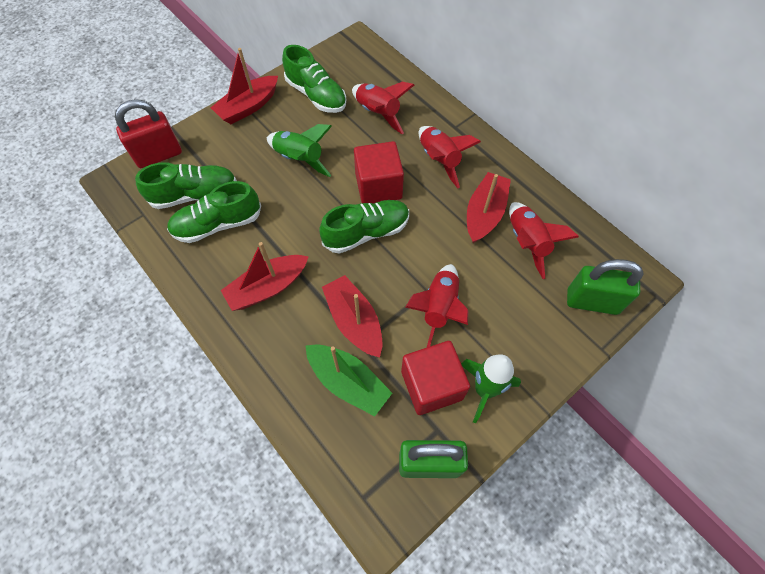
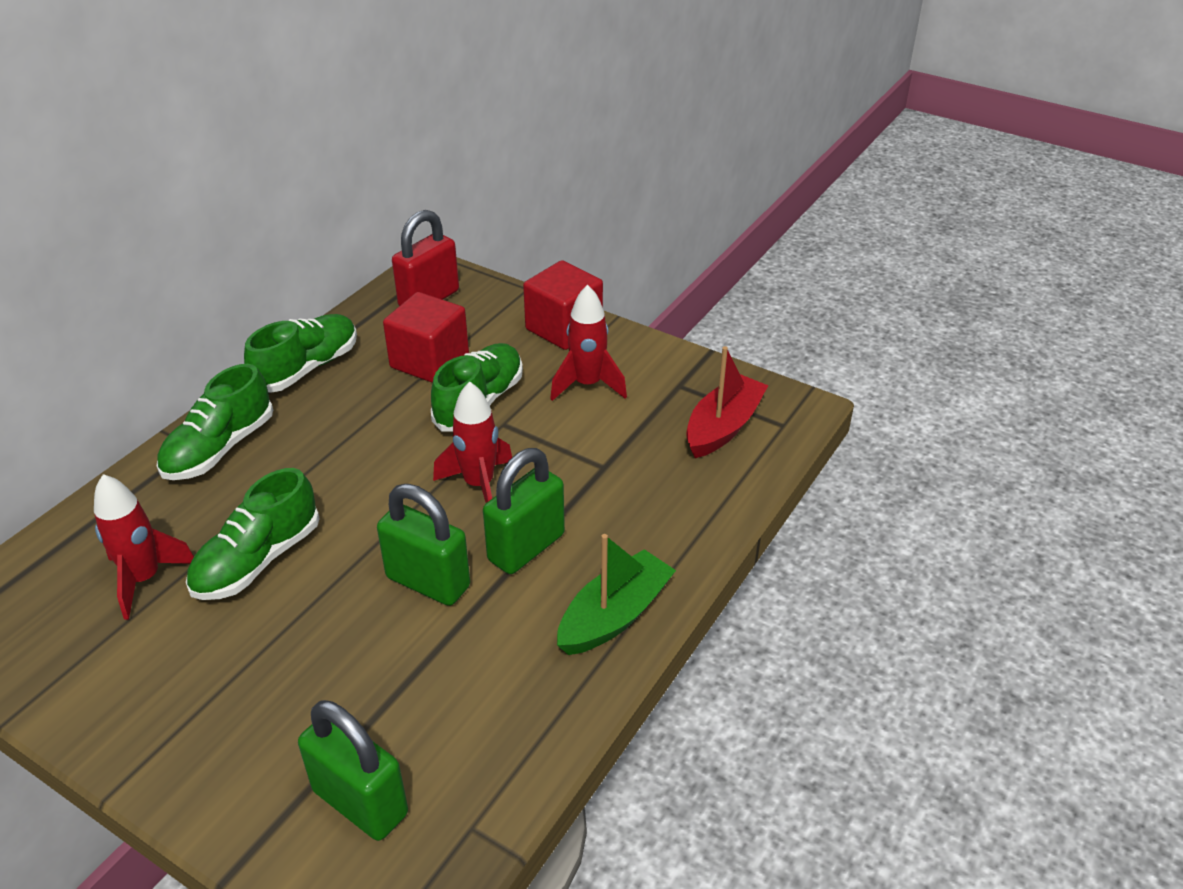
green padlock: 2 -> 3
green rocket: 2 -> 0
red boat: 4 -> 1
red rocket: 4 -> 3

